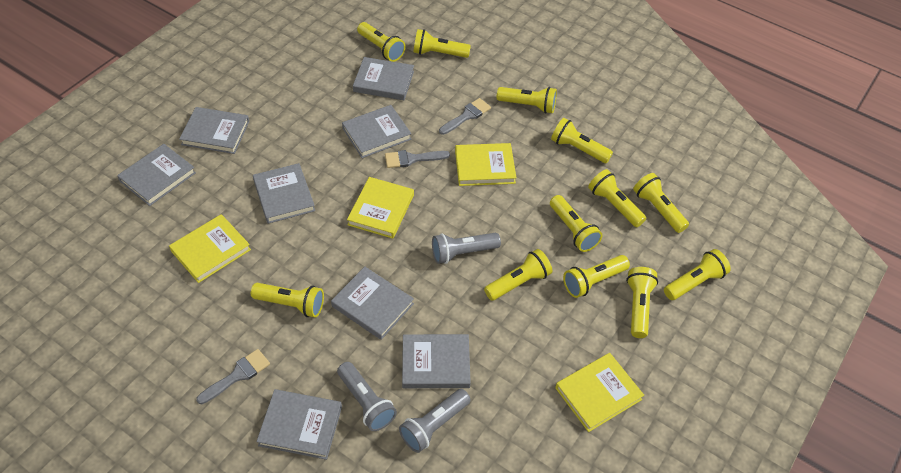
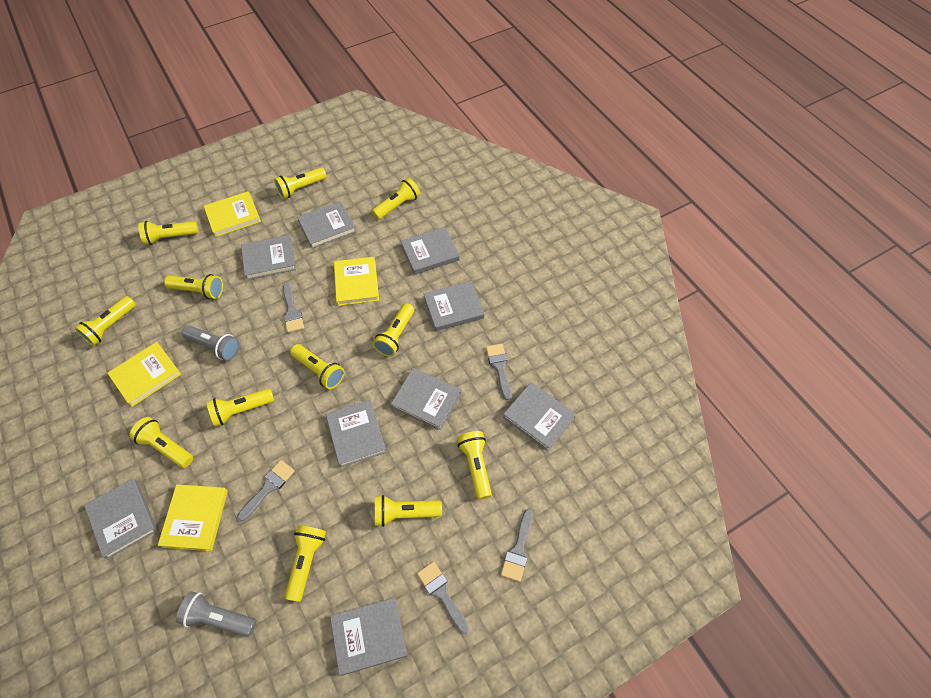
grey book: 8 -> 9
grey brush: 3 -> 5
grey flashlight: 3 -> 2

